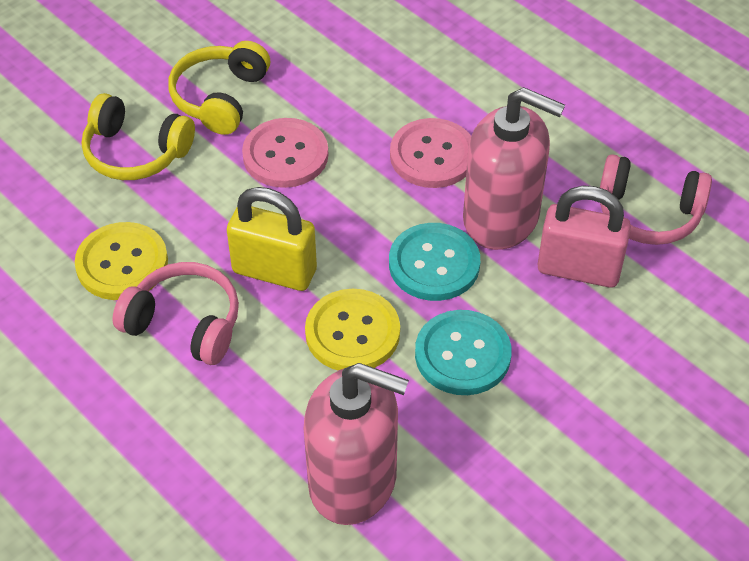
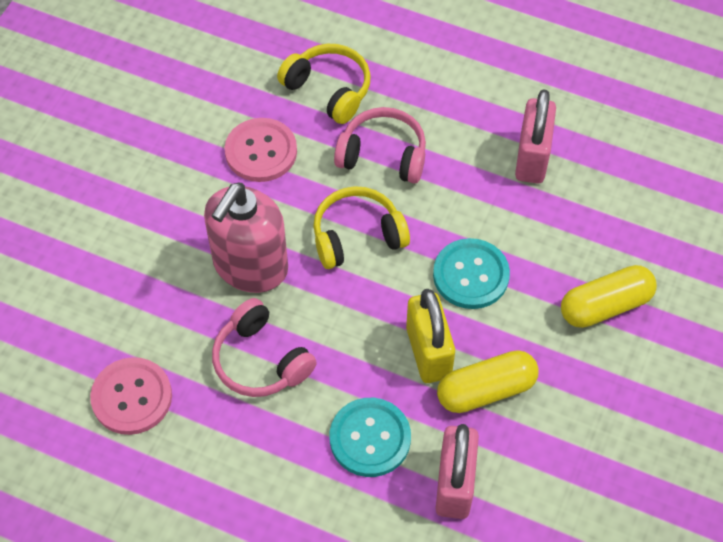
pink padlock: 1 -> 2
pink soap dispenser: 2 -> 1
yellow button: 2 -> 0
yellow capsule: 0 -> 2

